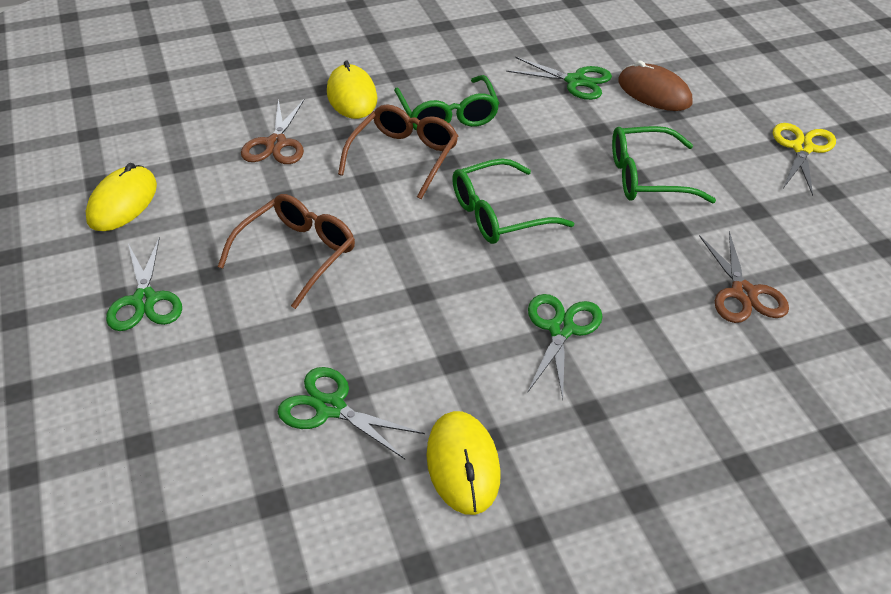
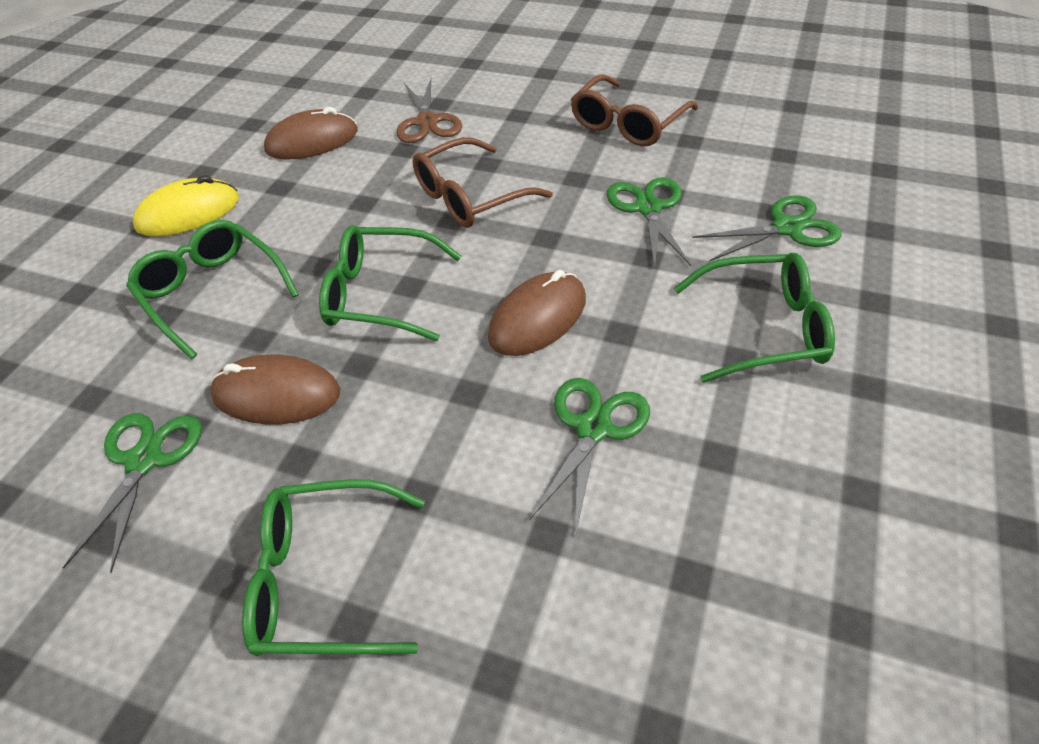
brown mouse: 1 -> 3
brown scissors: 2 -> 1
green glasses: 3 -> 4
yellow mouse: 3 -> 1
yellow scissors: 1 -> 0

